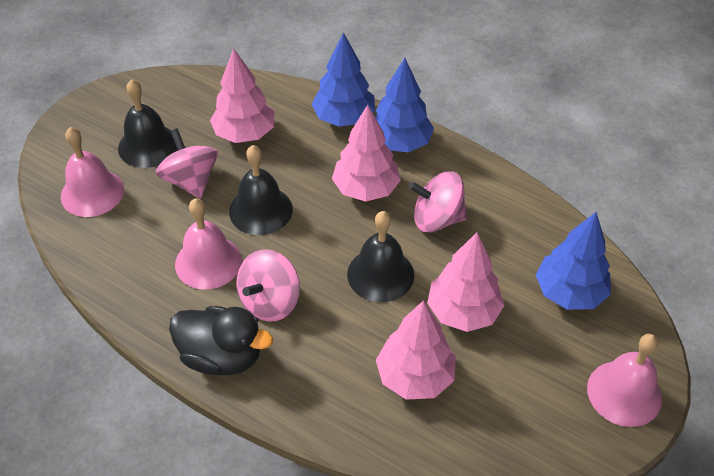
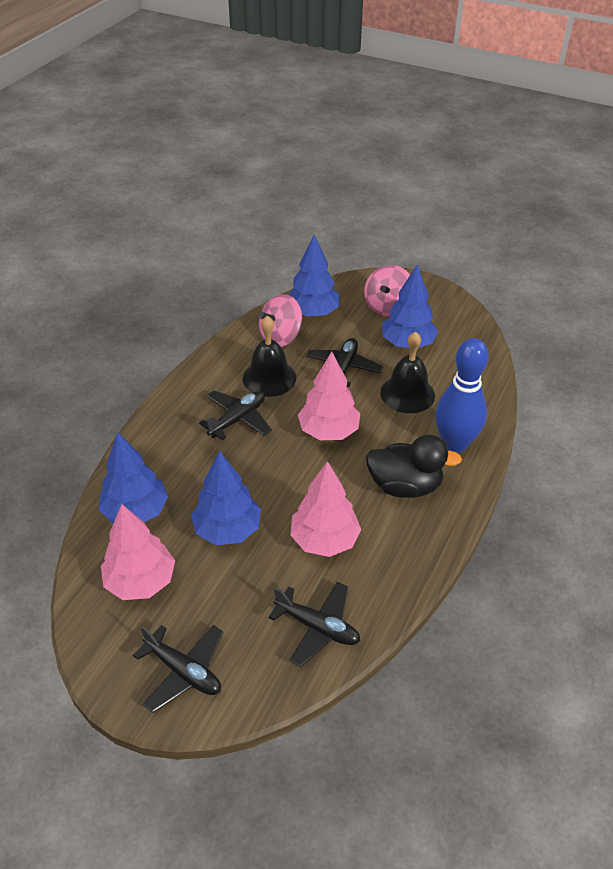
black bell: 3 -> 2
black plane: 0 -> 4
blue bowling pin: 0 -> 1
blue tree: 3 -> 4
pink bell: 3 -> 0
pink spinning top: 3 -> 2
pink tree: 4 -> 3

